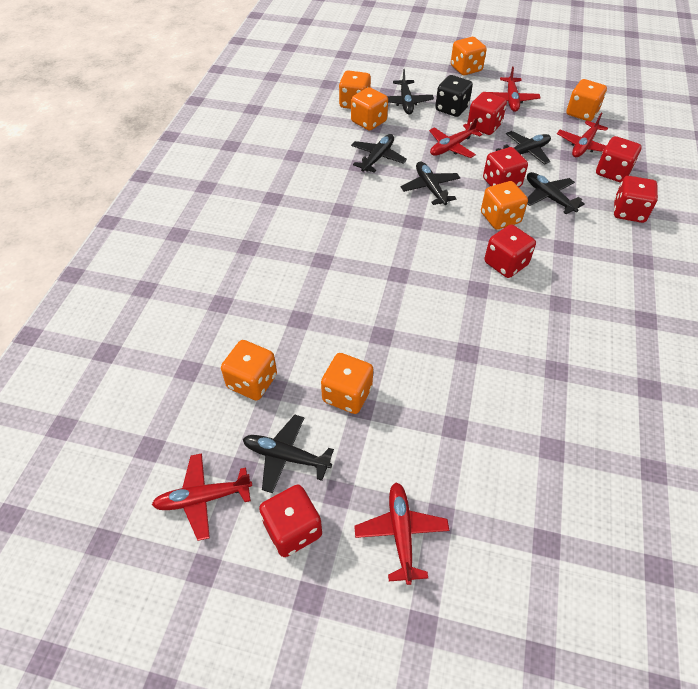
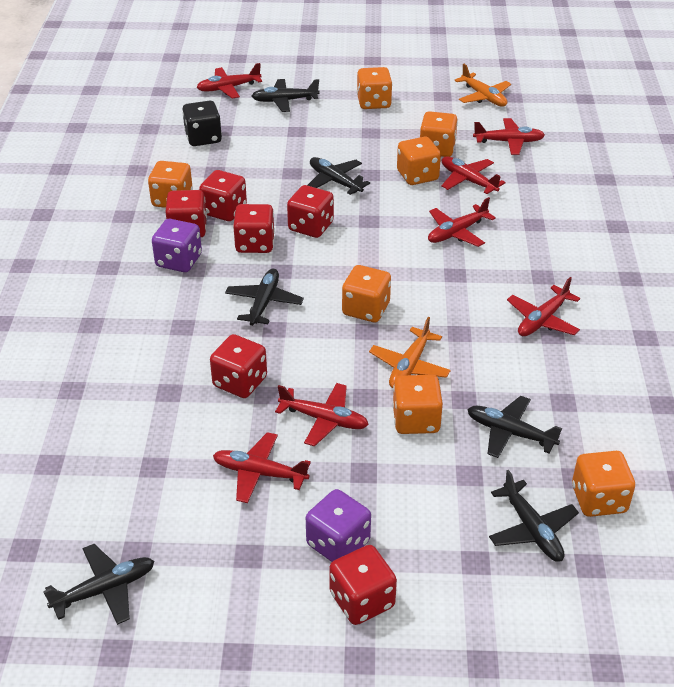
orange plane: 0 -> 2
purple dice: 0 -> 2
red plane: 5 -> 7

